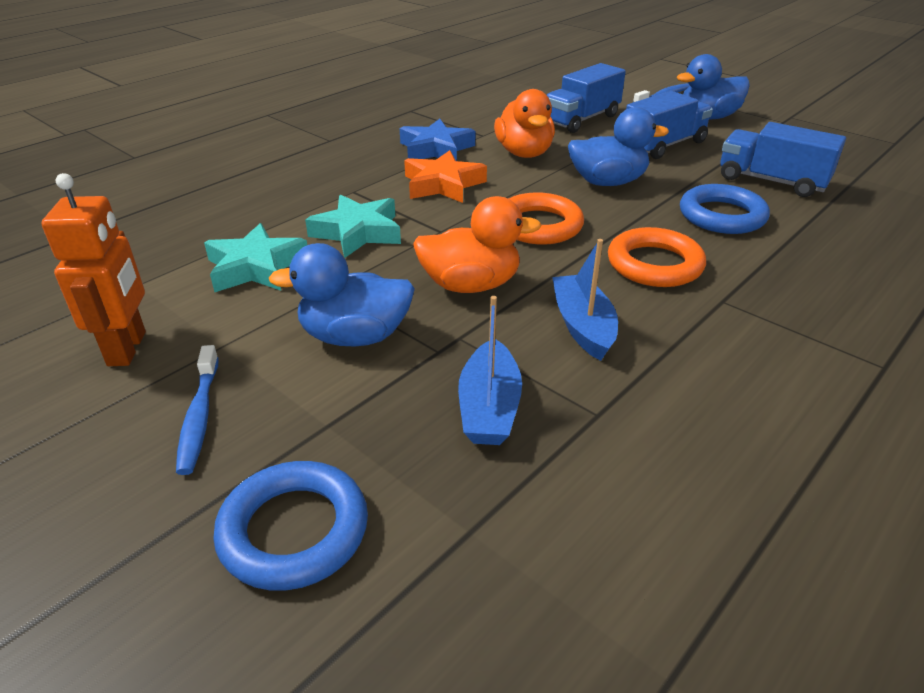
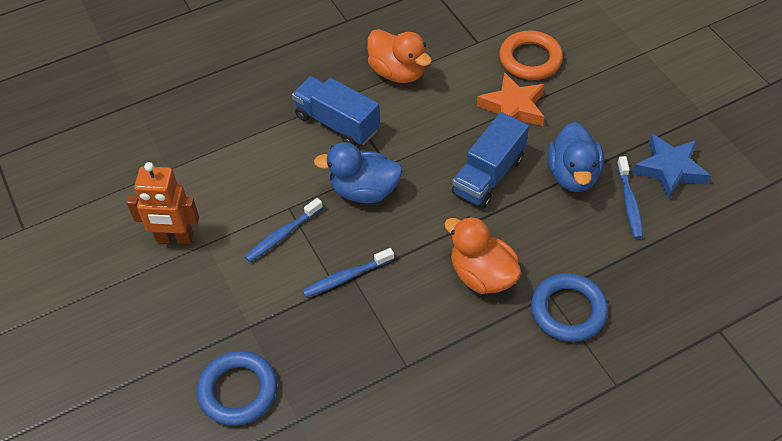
blue boat: 2 -> 0
blue duck: 3 -> 2
blue toothbrush: 2 -> 3
blue truck: 3 -> 2
orange ring: 2 -> 1
turquoise star: 2 -> 0

